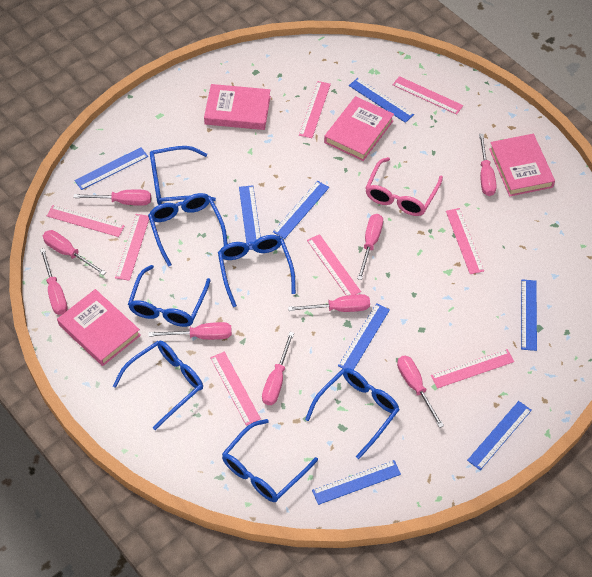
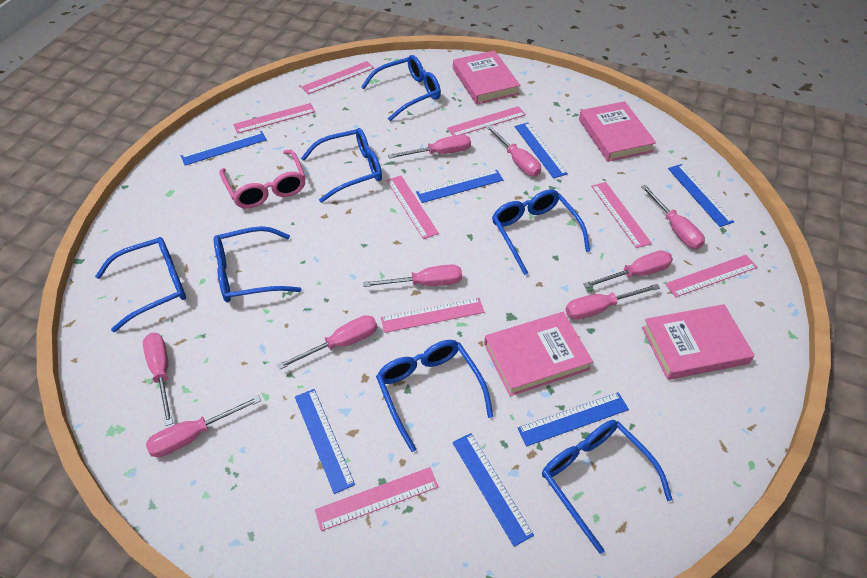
blue ruler: 8 -> 7

